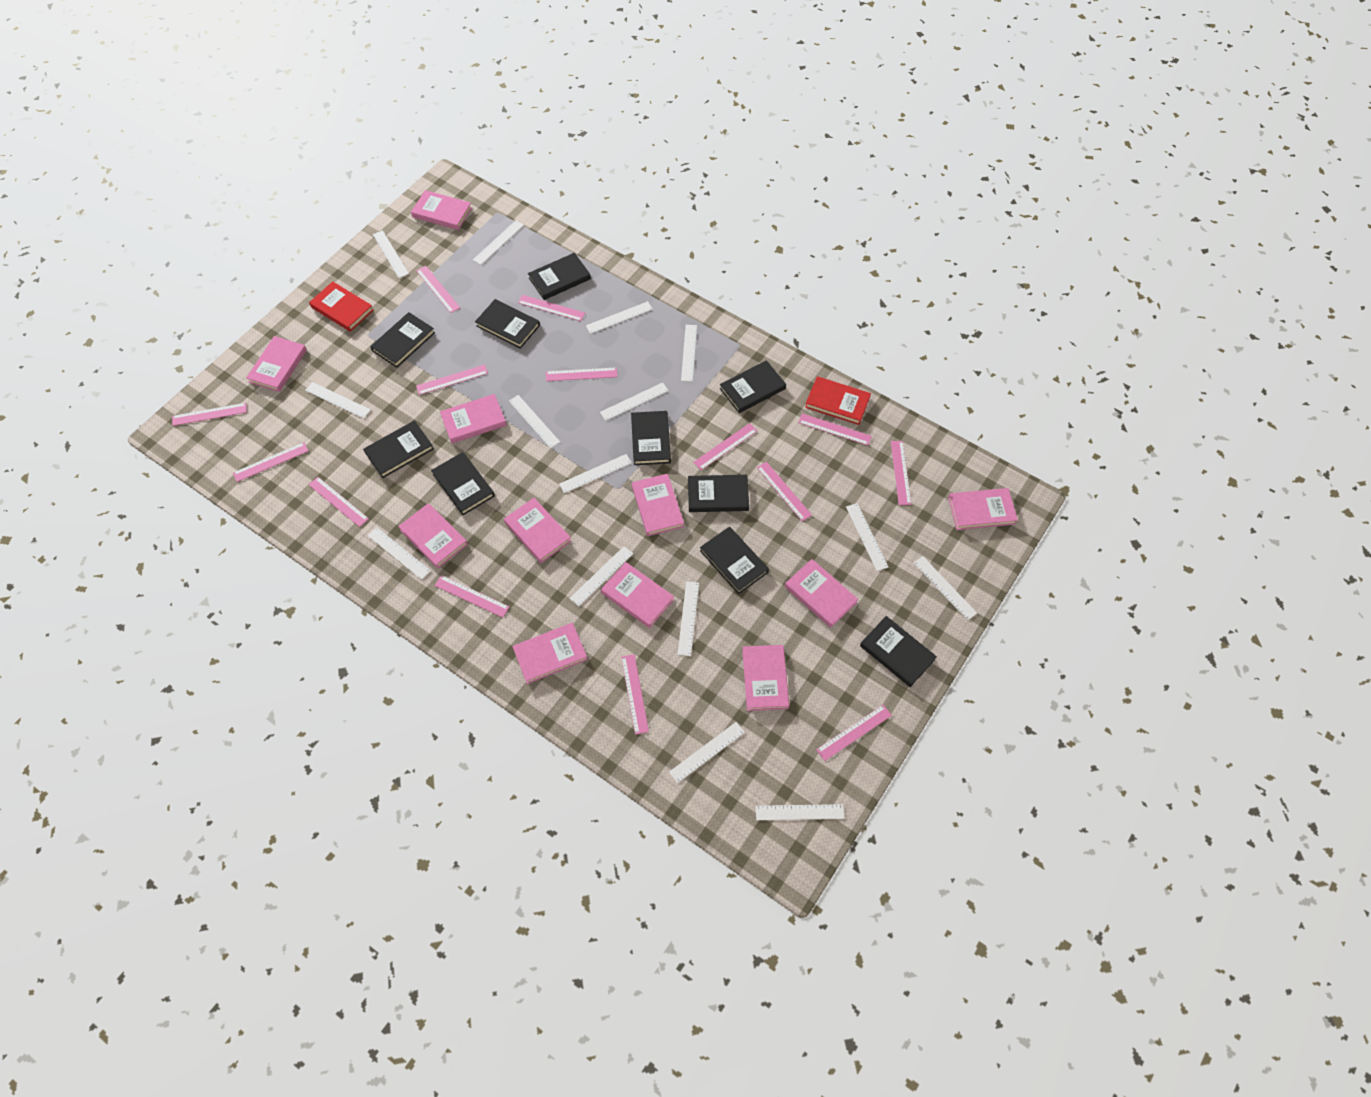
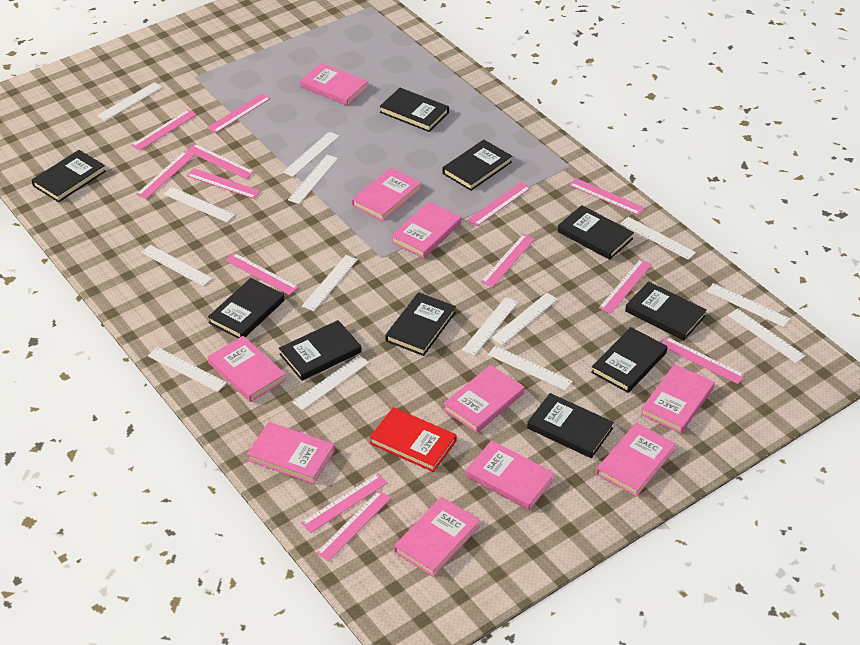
pink book: 11 -> 10
pink ruler: 14 -> 13
red book: 2 -> 1
white ruler: 15 -> 14

